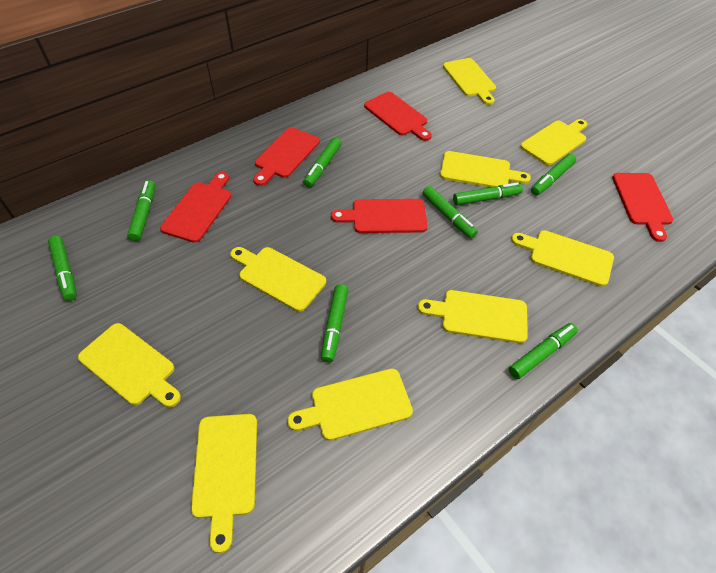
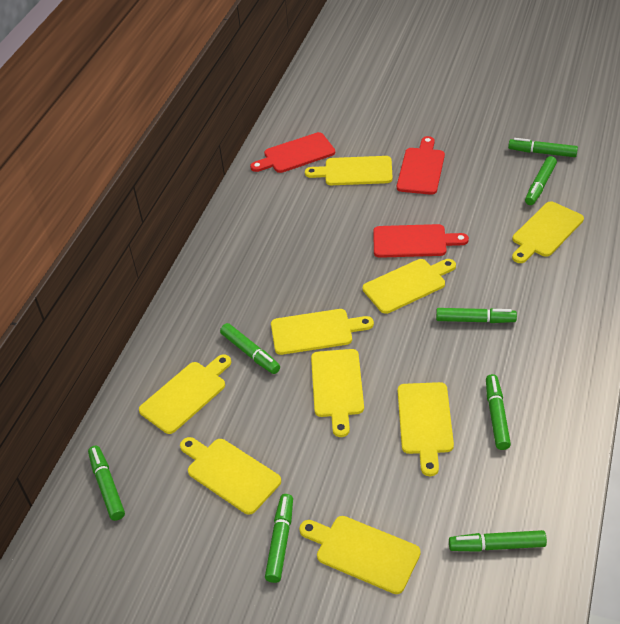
red cutting board: 5 -> 3

